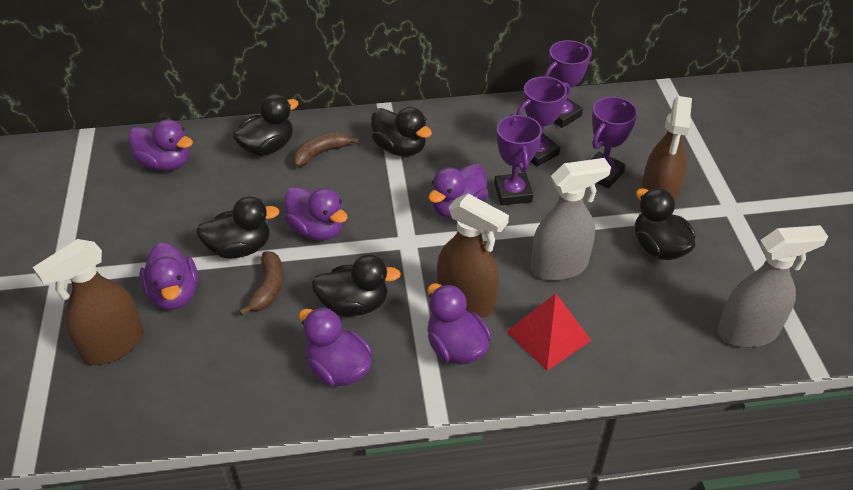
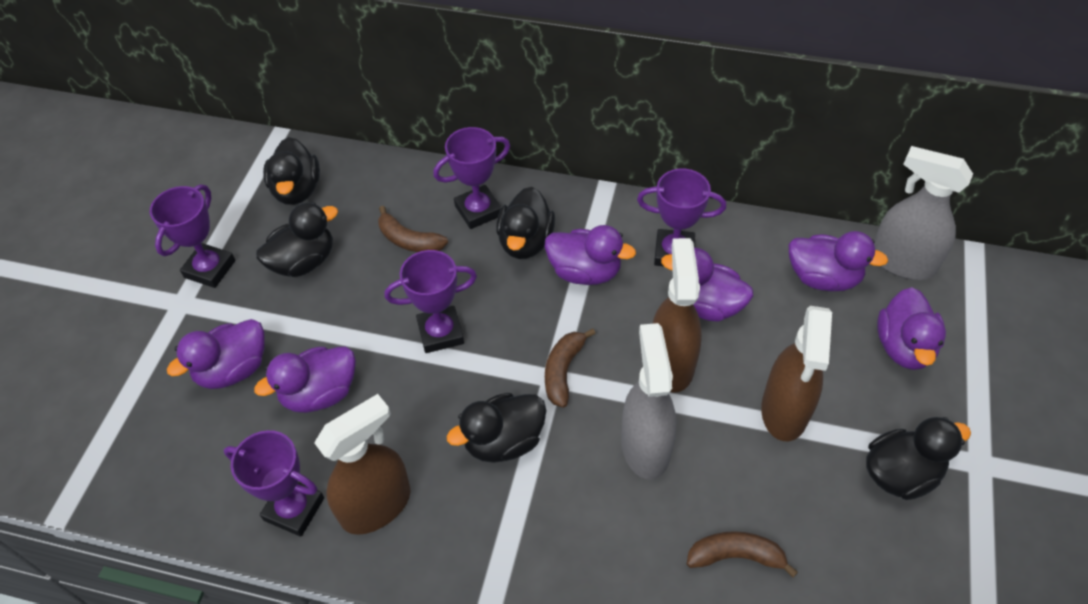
brown banana: 2 -> 3
purple trophy: 4 -> 5
red pyramid: 1 -> 0

